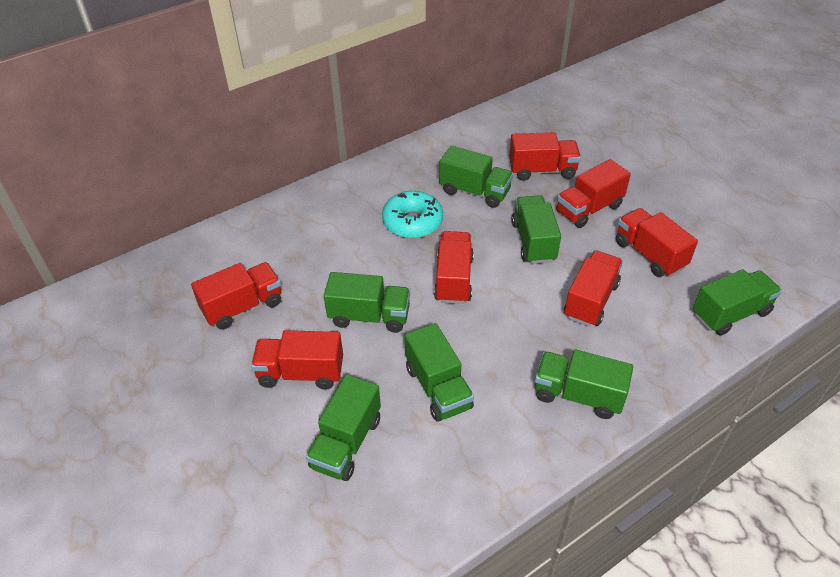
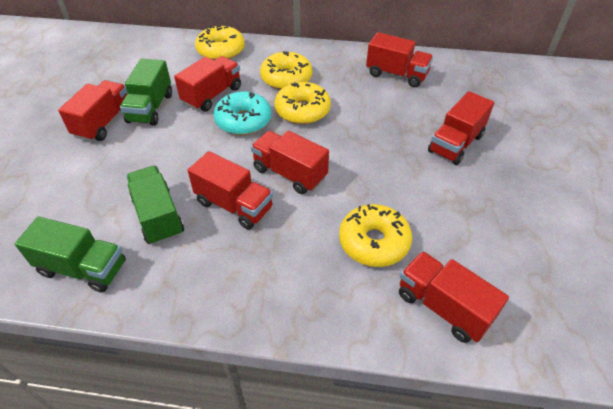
green truck: 7 -> 3
yellow donut: 0 -> 4

